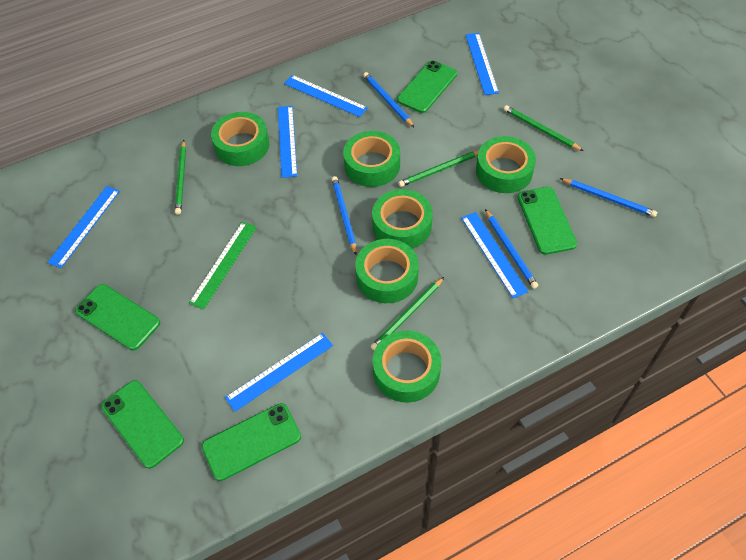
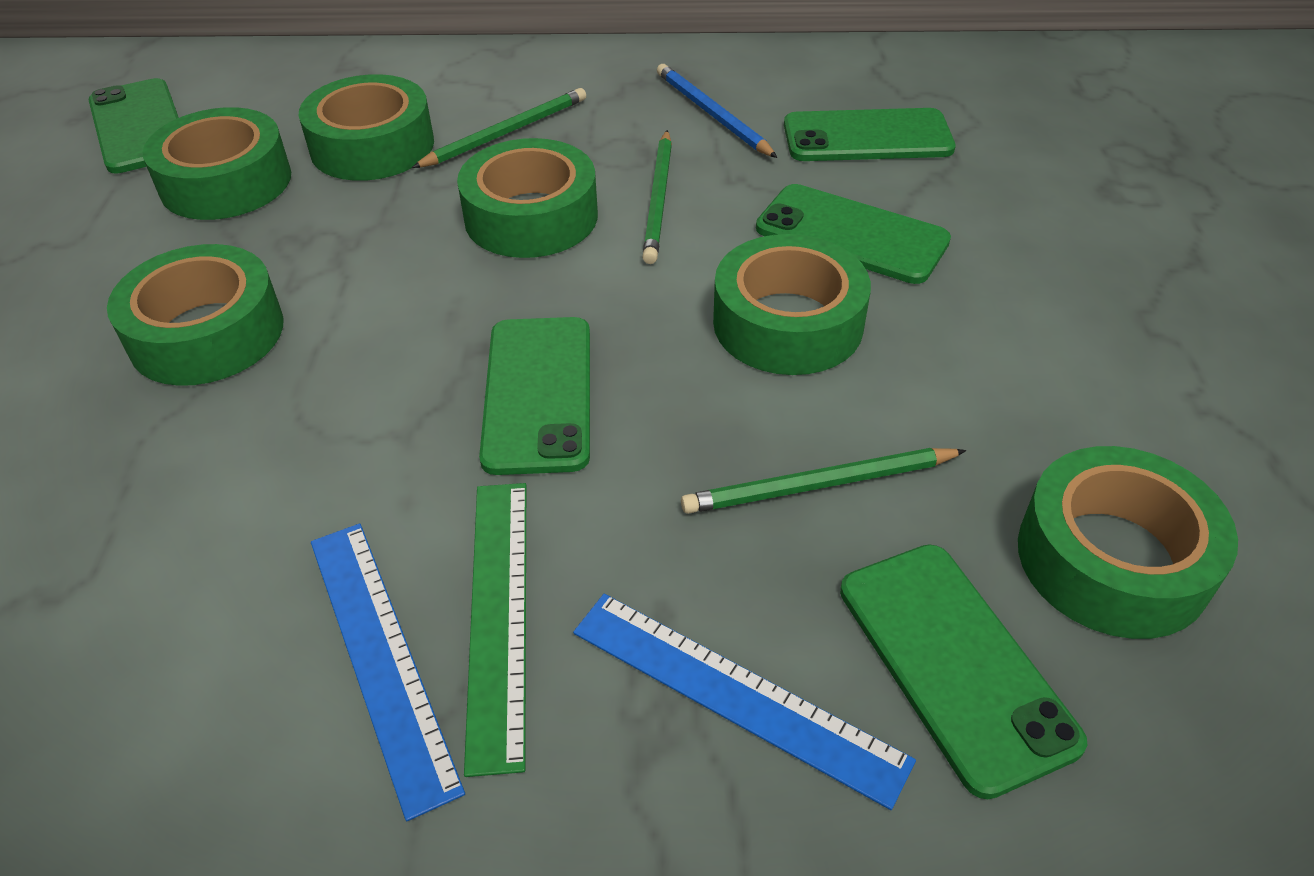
blue pencil: 4 -> 1
blue ruler: 6 -> 2
green pencil: 4 -> 3

